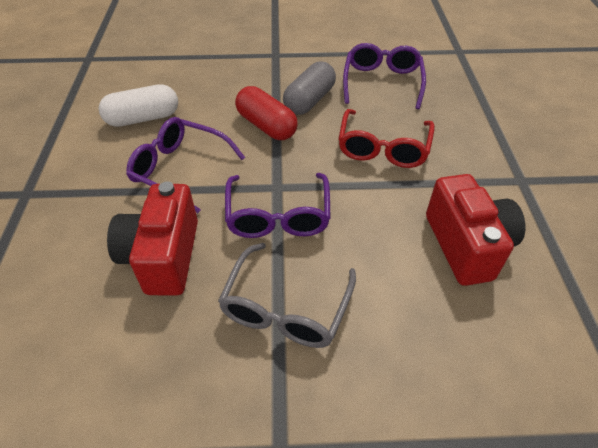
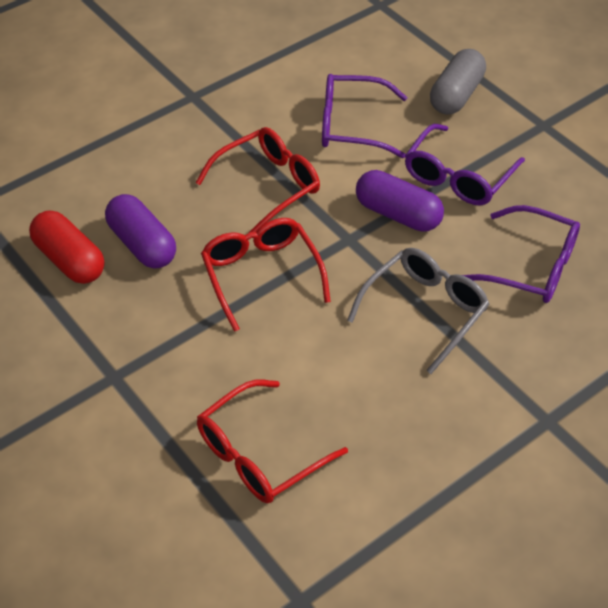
purple capsule: 0 -> 2
red camera: 2 -> 0
red glasses: 1 -> 3
white capsule: 1 -> 0

